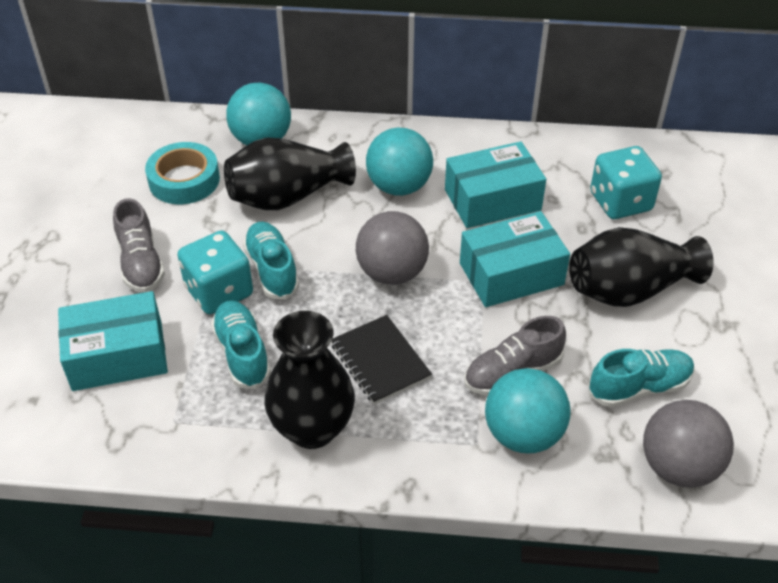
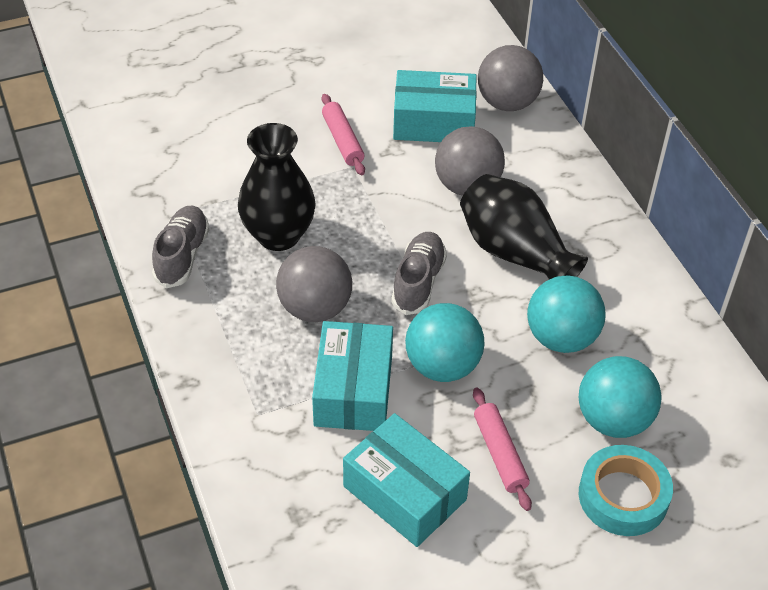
black notebook: 1 -> 0
black vase: 3 -> 2
grey ball: 2 -> 3
pink rolling pin: 0 -> 2
turquoise dice: 2 -> 0
turquoise shoe: 3 -> 0

